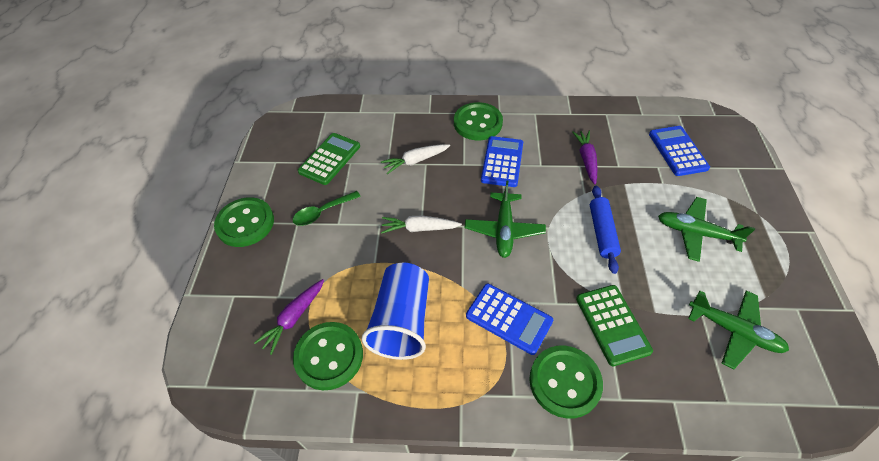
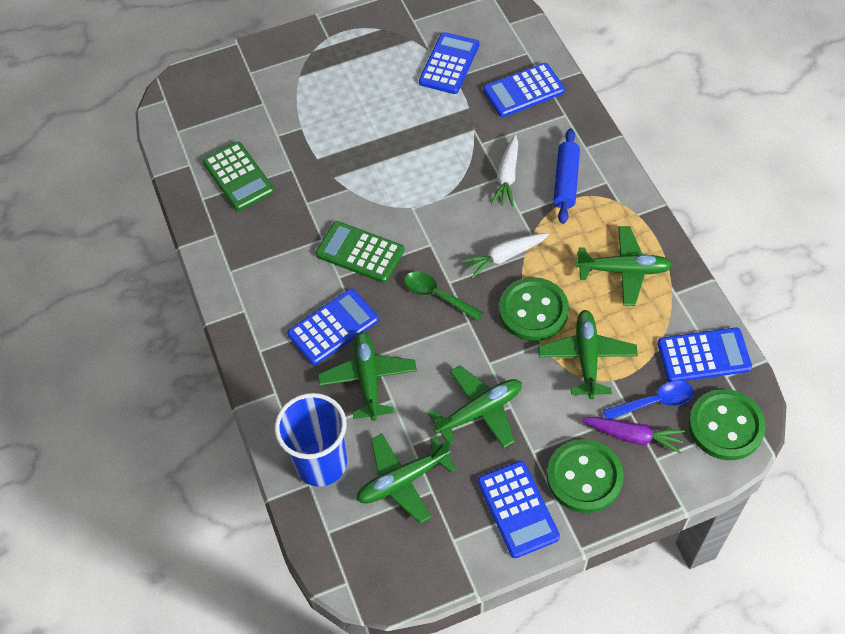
blue calculator: 3 -> 5
blue spoon: 0 -> 1
green button: 4 -> 3
green plane: 3 -> 5
purple carrot: 2 -> 1

